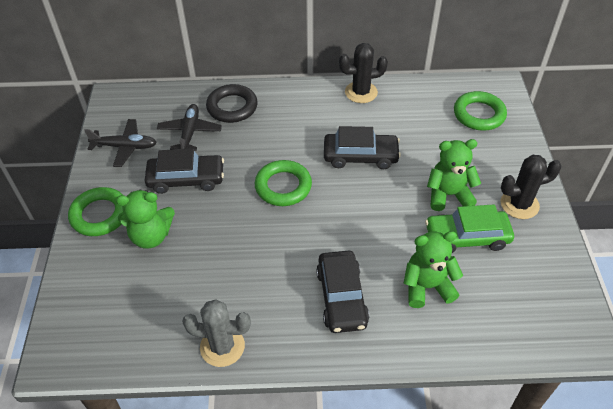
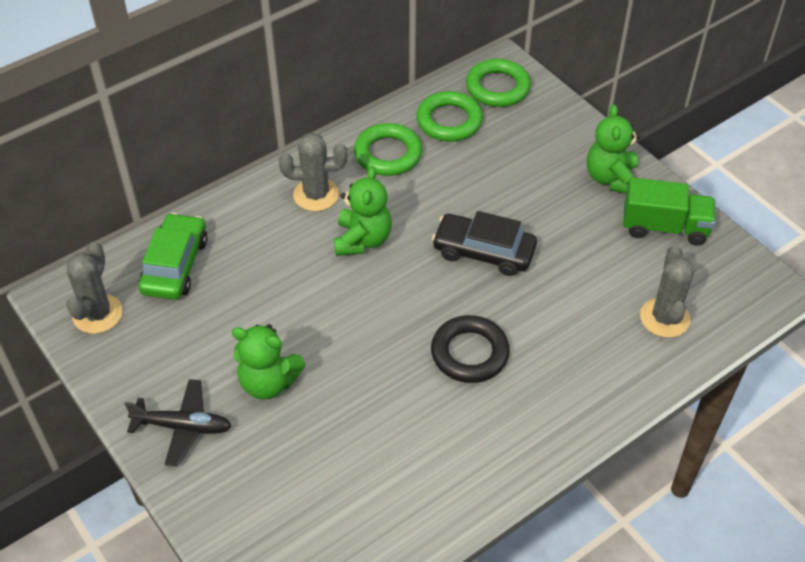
black cactus: 2 -> 0
black car: 3 -> 1
black plane: 2 -> 1
green truck: 0 -> 1
grey cactus: 1 -> 3

